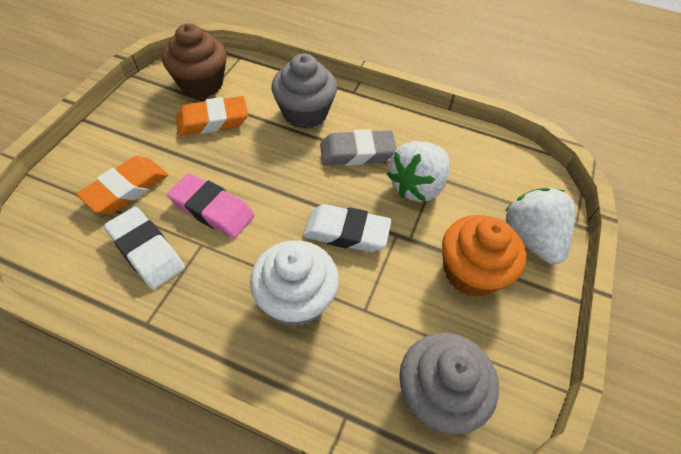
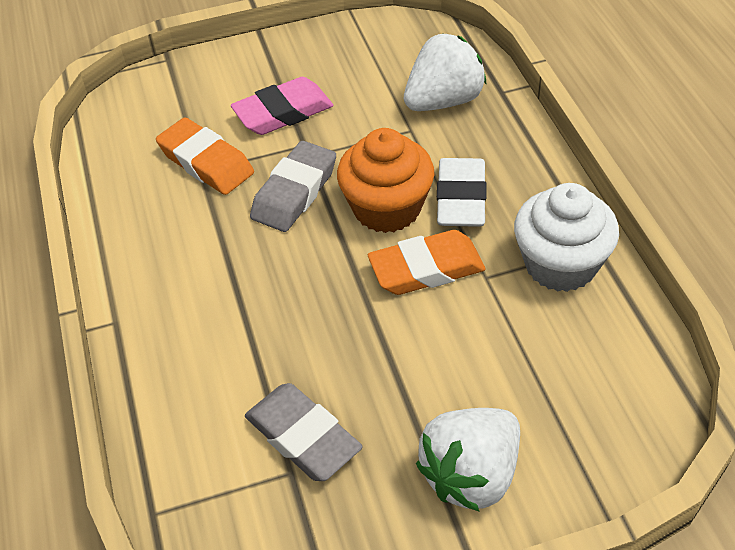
brown cupcake: 1 -> 0
grey cupcake: 2 -> 0
grey eraser: 1 -> 2
white eraser: 2 -> 1

